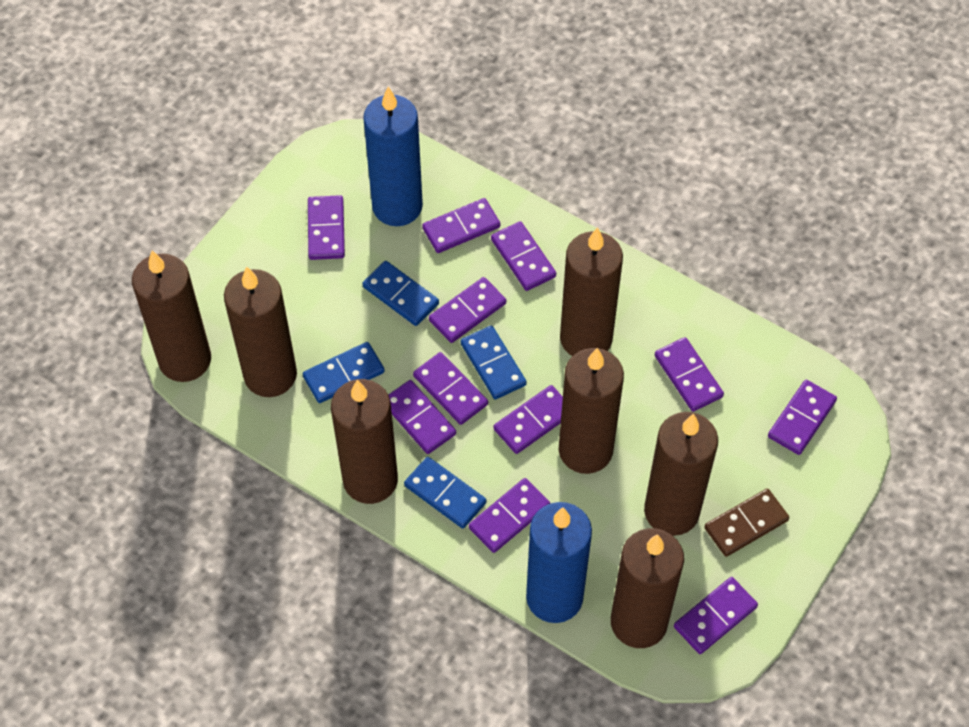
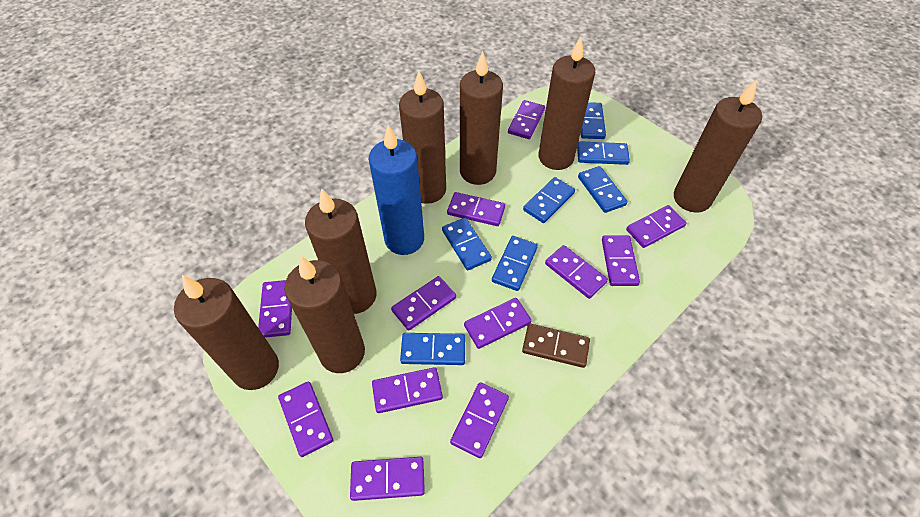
blue candle: 2 -> 1
blue domino: 4 -> 7
purple domino: 11 -> 12

